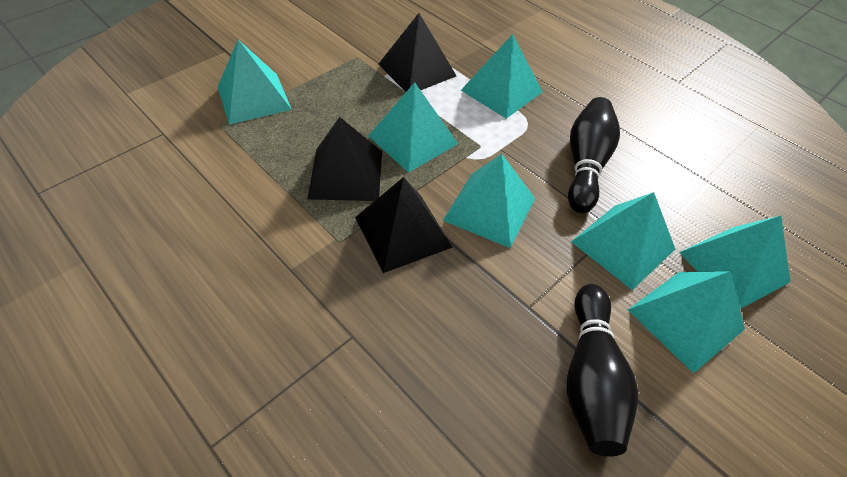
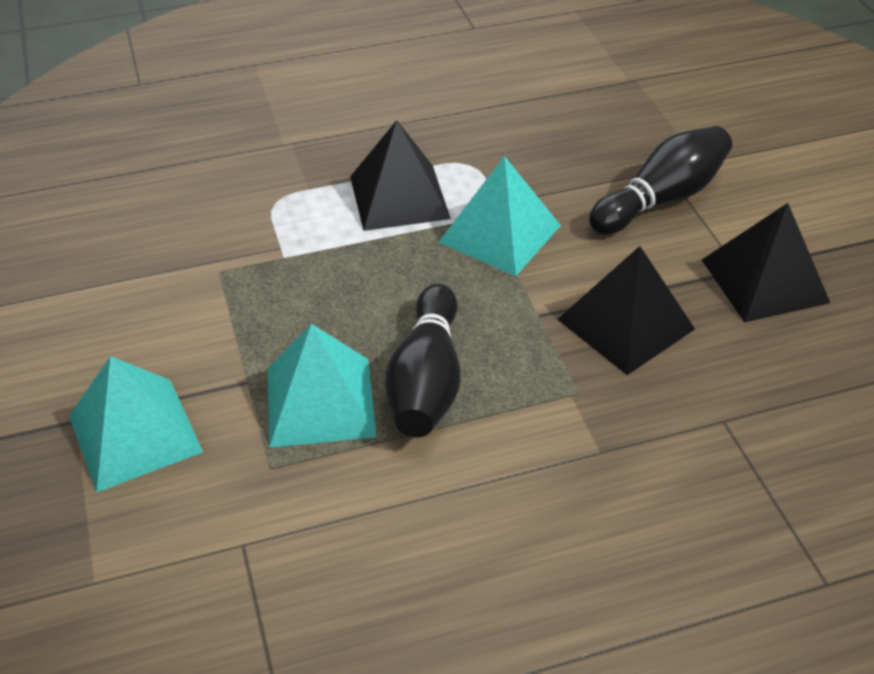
turquoise pyramid: 7 -> 3

